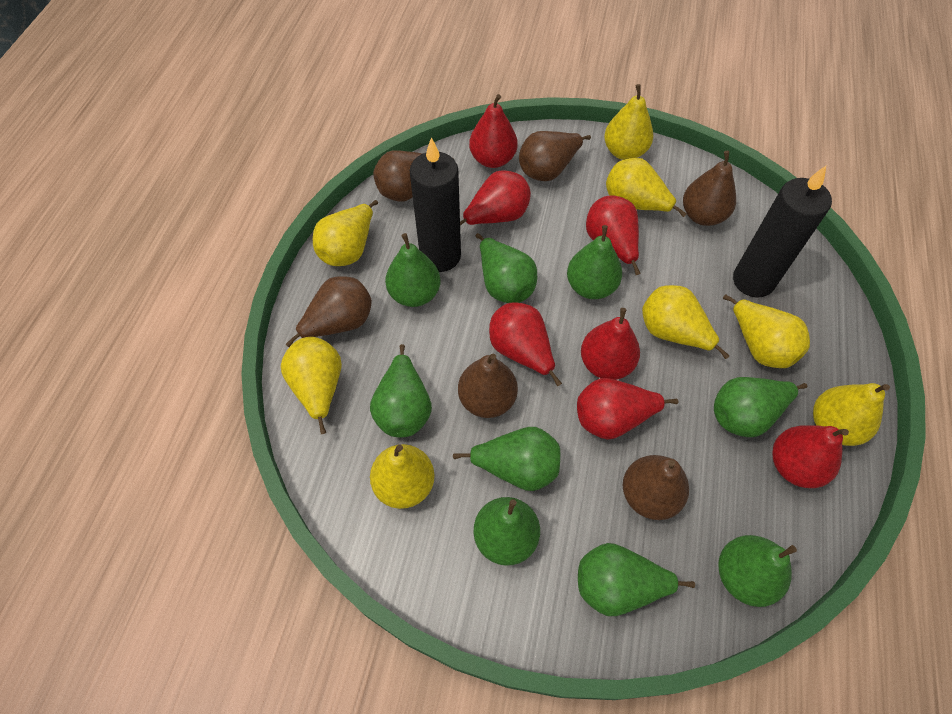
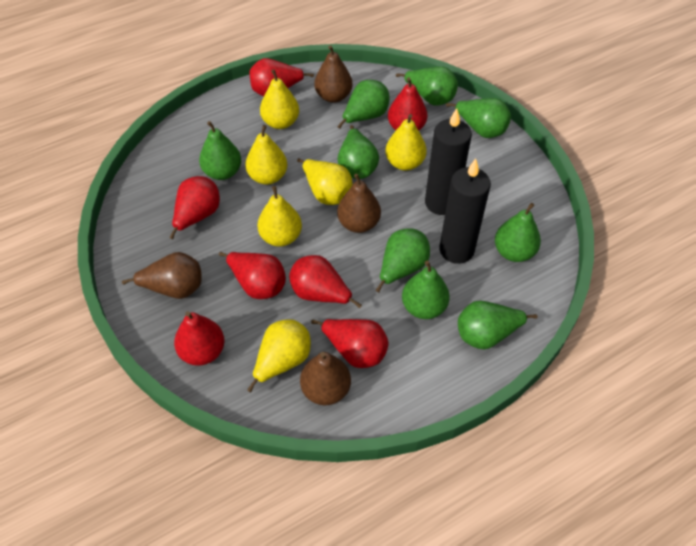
brown pear: 6 -> 4
yellow pear: 8 -> 6

